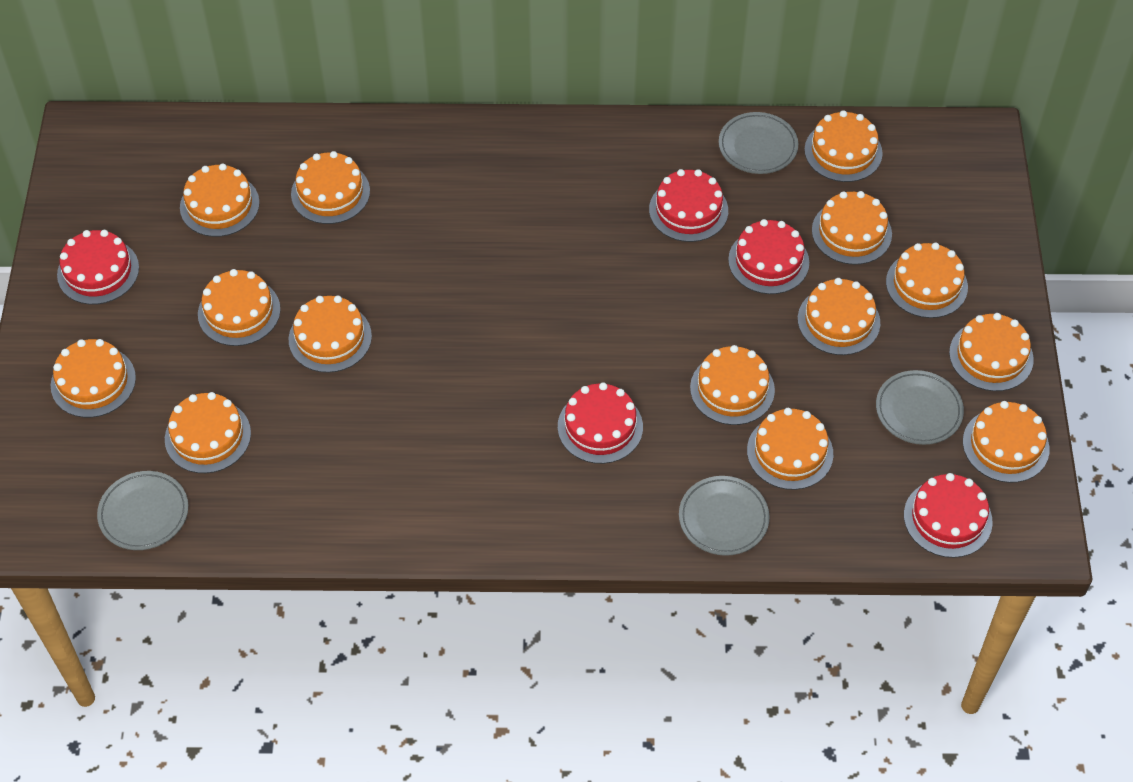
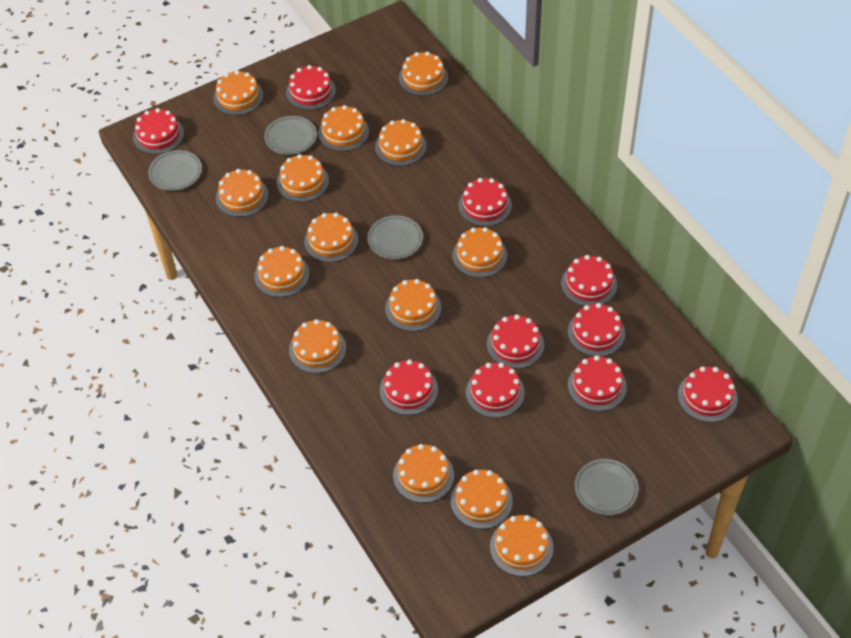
red cake: 5 -> 10

